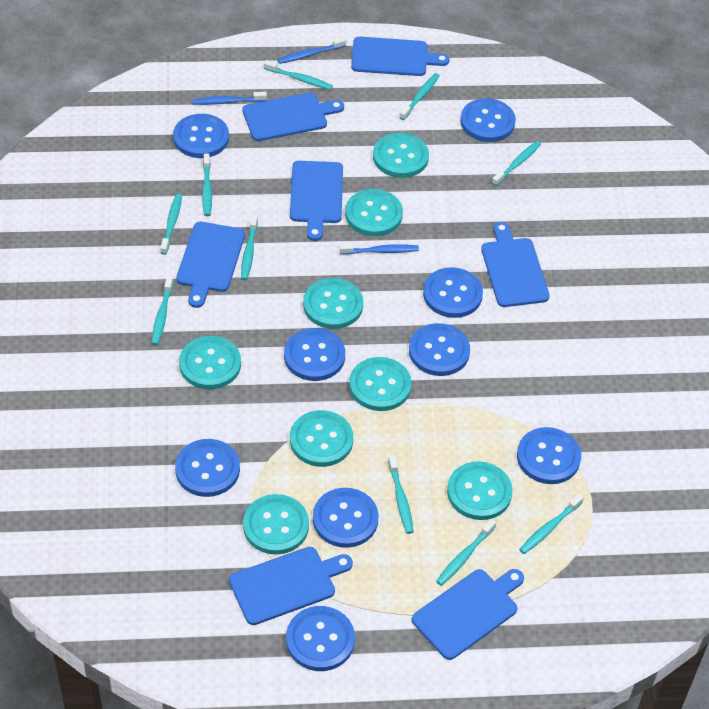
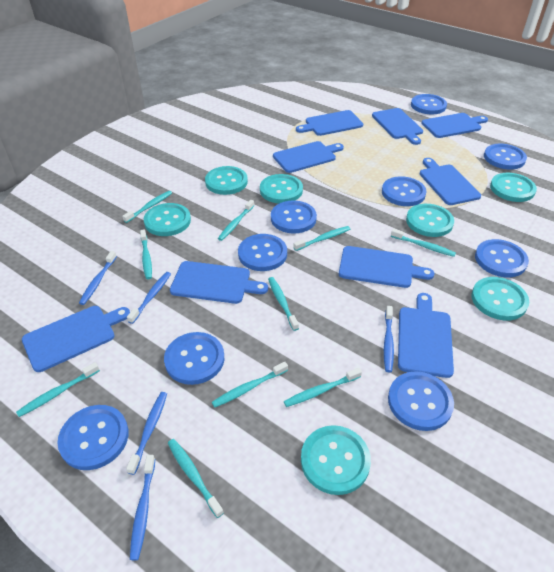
blue cutting board: 7 -> 9
blue toothbrush: 3 -> 5
turquoise button: 8 -> 7

